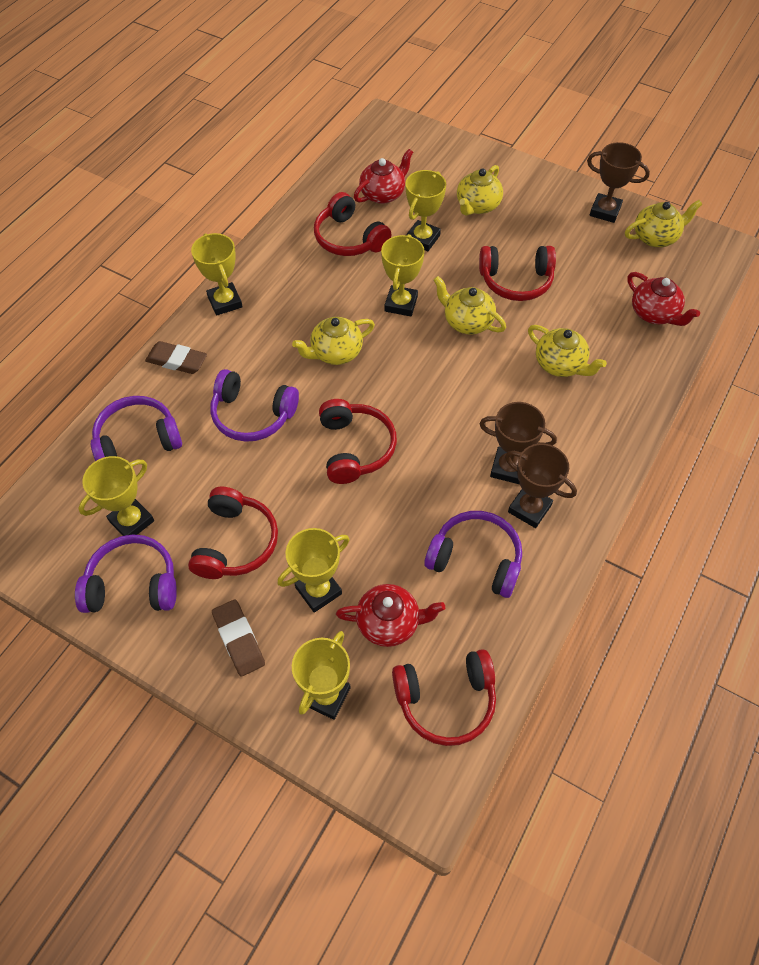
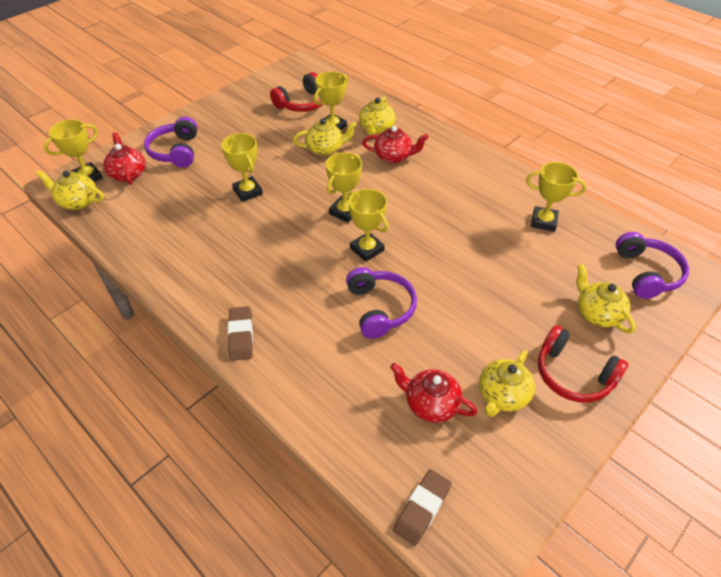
brown trophy: 3 -> 0
purple headphones: 4 -> 3
red headphones: 5 -> 2

